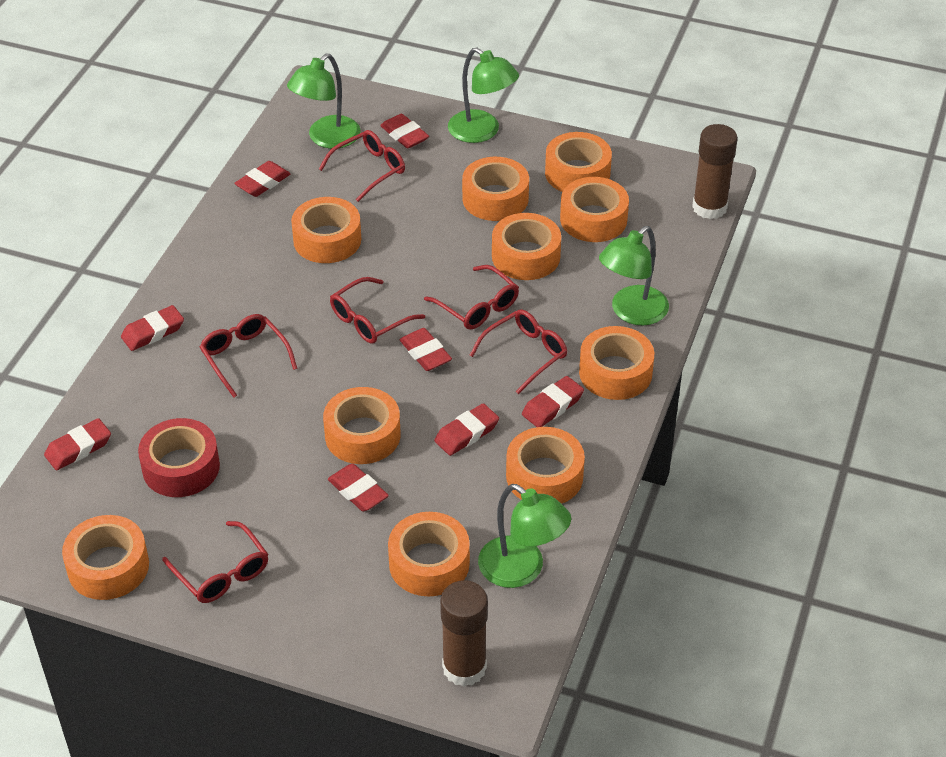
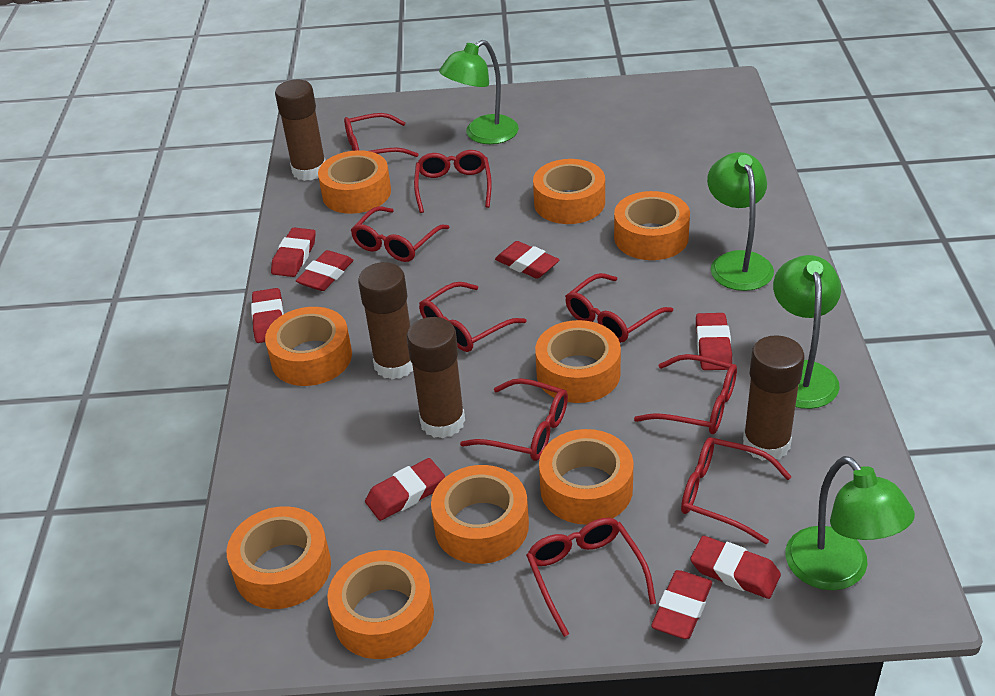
brown glue stick: 2 -> 4
orange tape: 10 -> 9
red glasses: 6 -> 9
red tape: 1 -> 0

